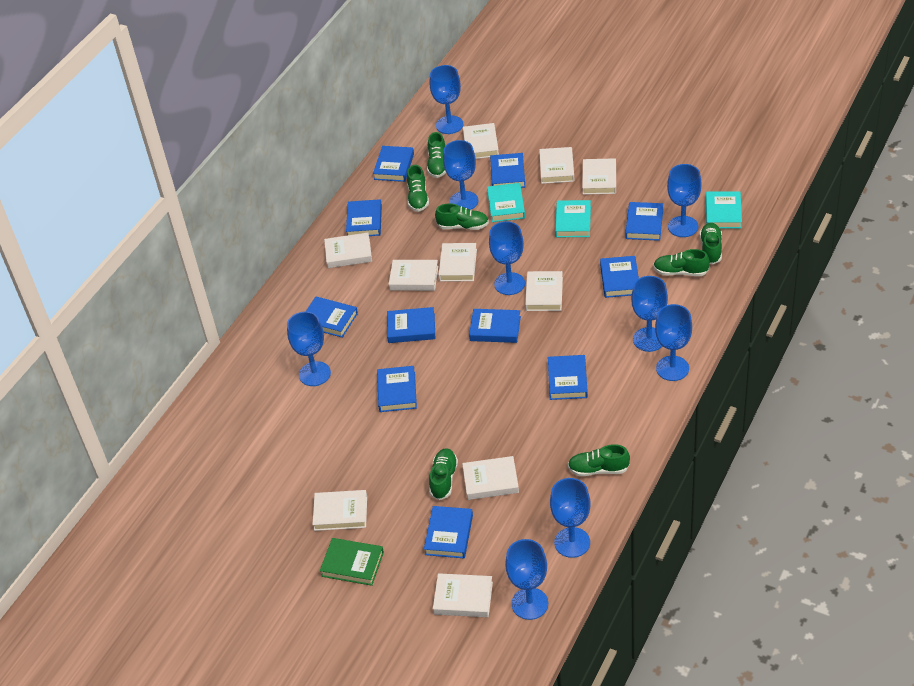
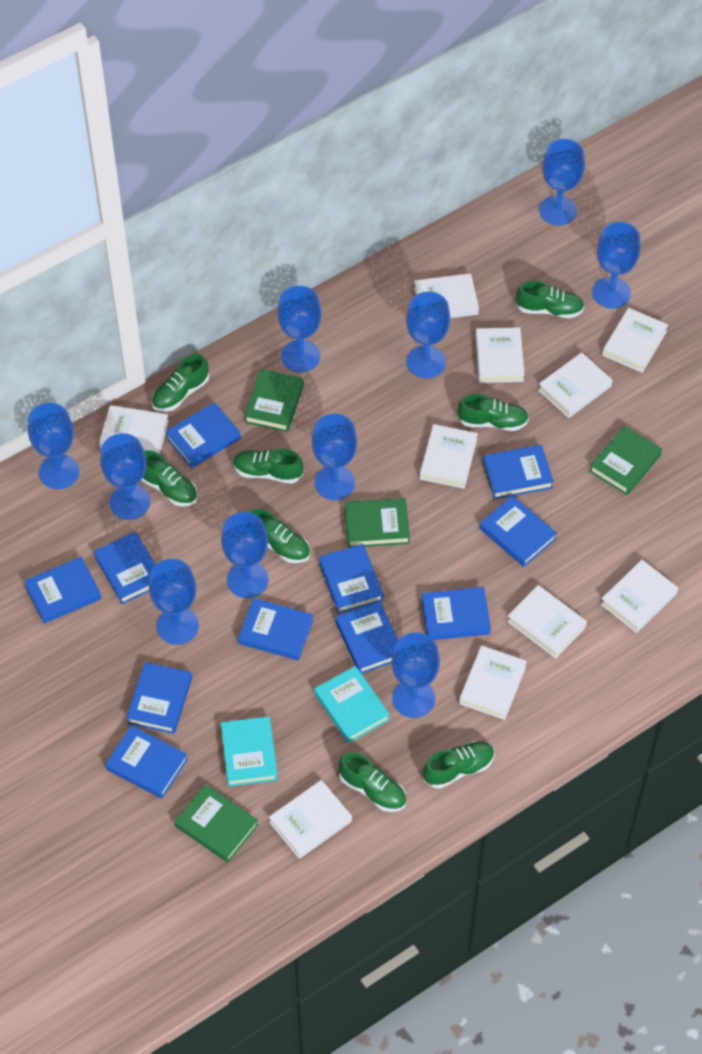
blue goblet: 9 -> 10
green book: 1 -> 4
green shoe: 7 -> 8
turquoise book: 3 -> 2

